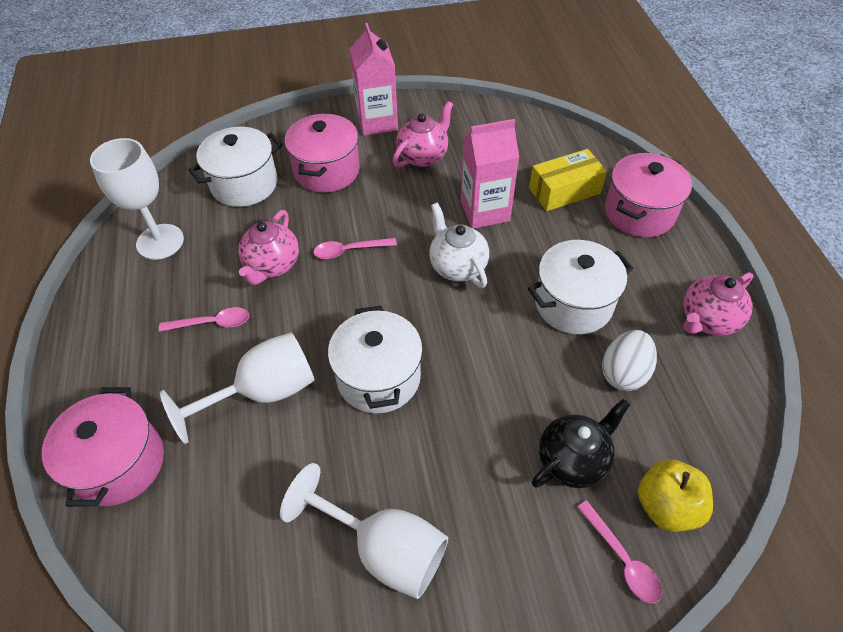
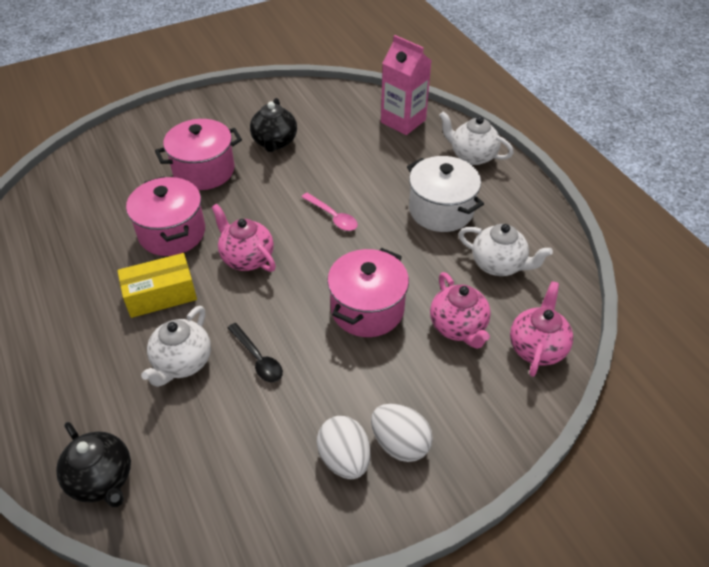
black spoon: 0 -> 1
black teapot: 1 -> 2
pink carton: 2 -> 1
pink spoon: 3 -> 1
white egg: 1 -> 2
white goblet: 3 -> 0
white pot: 3 -> 1
white teapot: 1 -> 3
yellow apple: 1 -> 0

